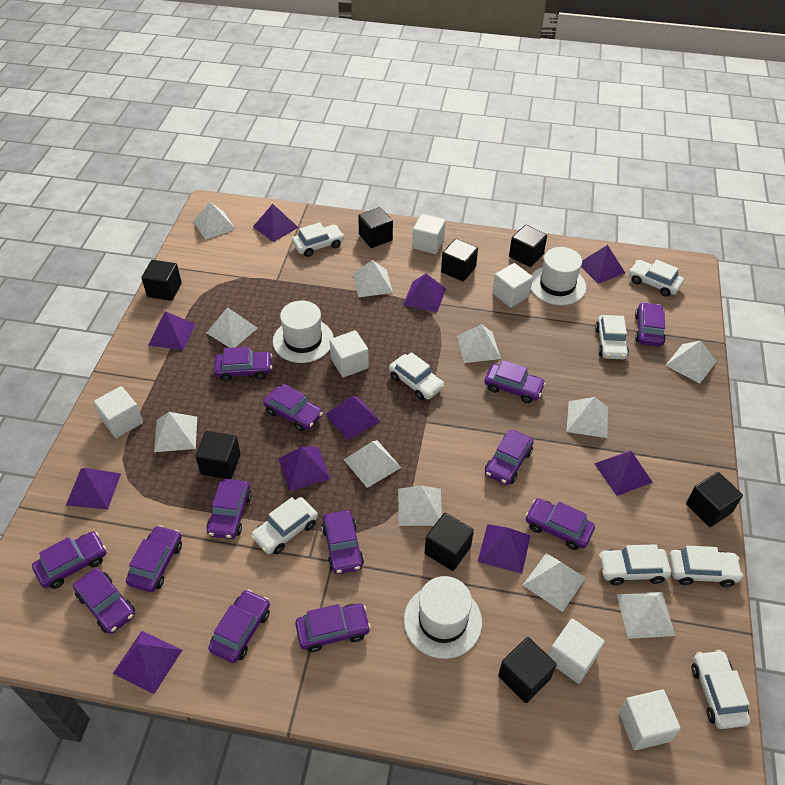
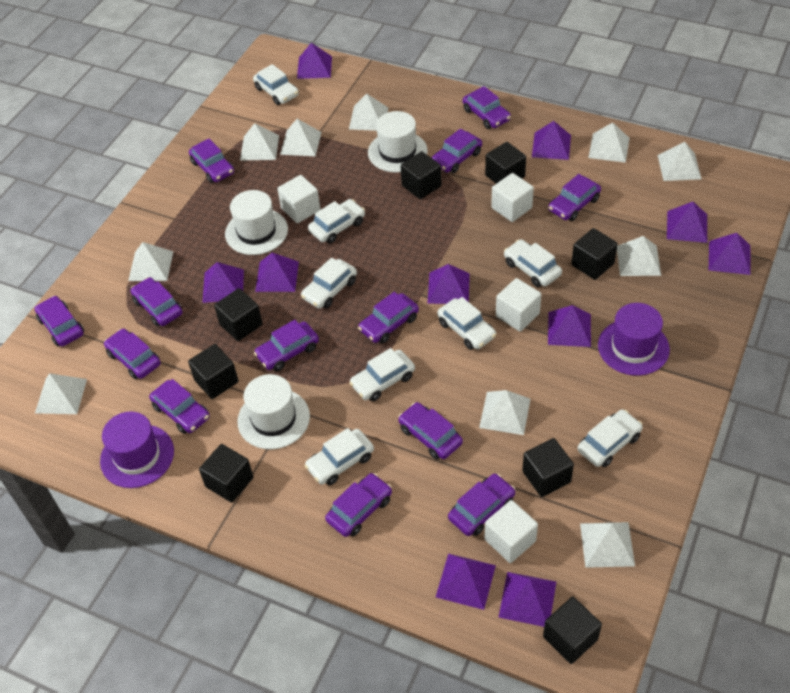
purple hat: 0 -> 2
white cube: 6 -> 4
white pyramid: 11 -> 10

